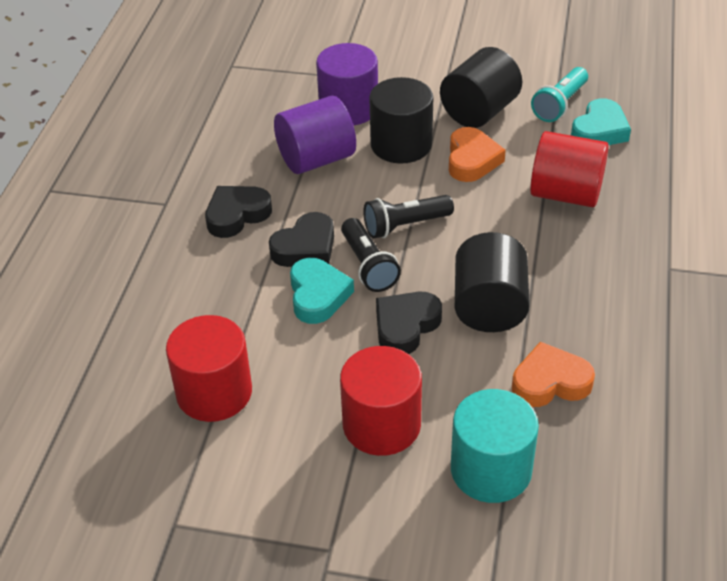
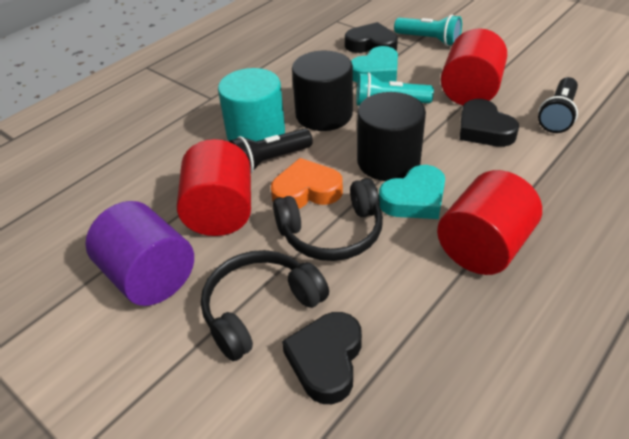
black cylinder: 3 -> 2
black headphones: 0 -> 2
orange heart: 2 -> 1
purple cylinder: 2 -> 1
turquoise flashlight: 1 -> 2

